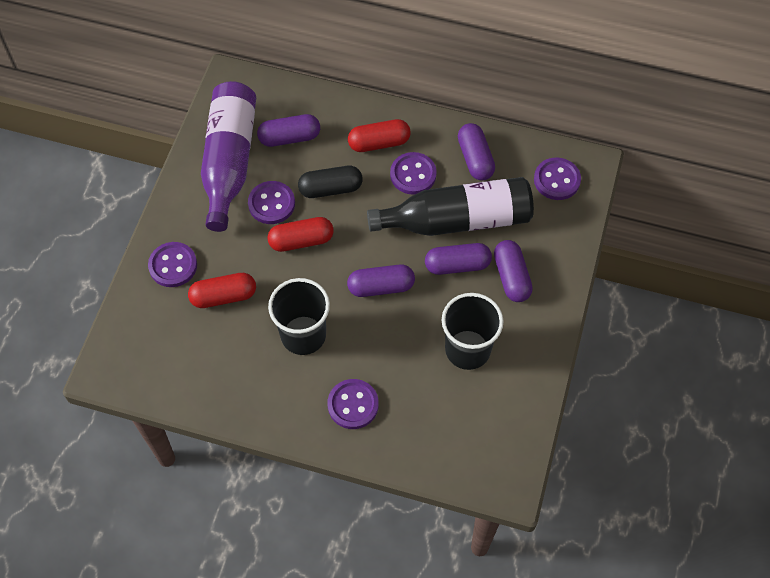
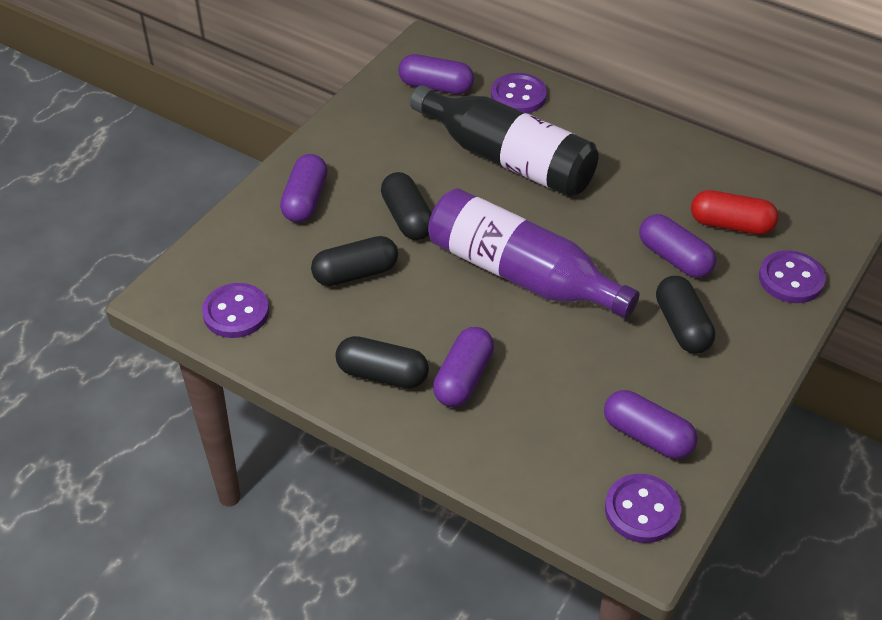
black capsule: 1 -> 4
black cup: 2 -> 0
purple button: 5 -> 4
red capsule: 3 -> 1

